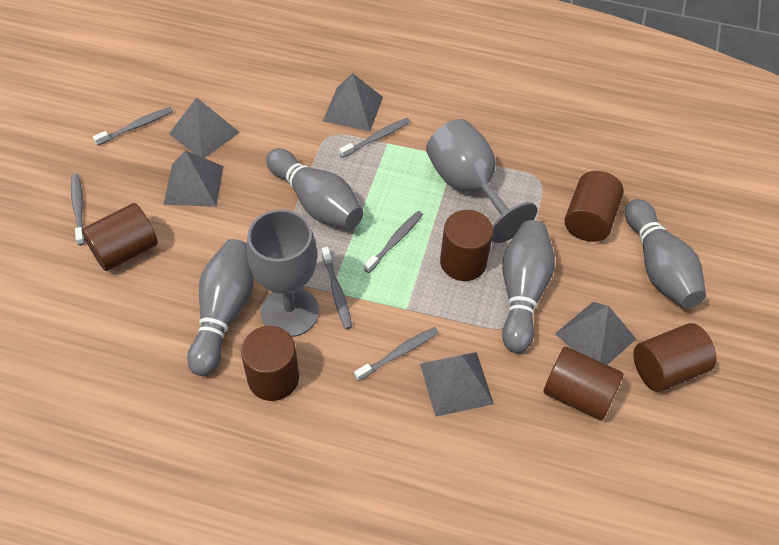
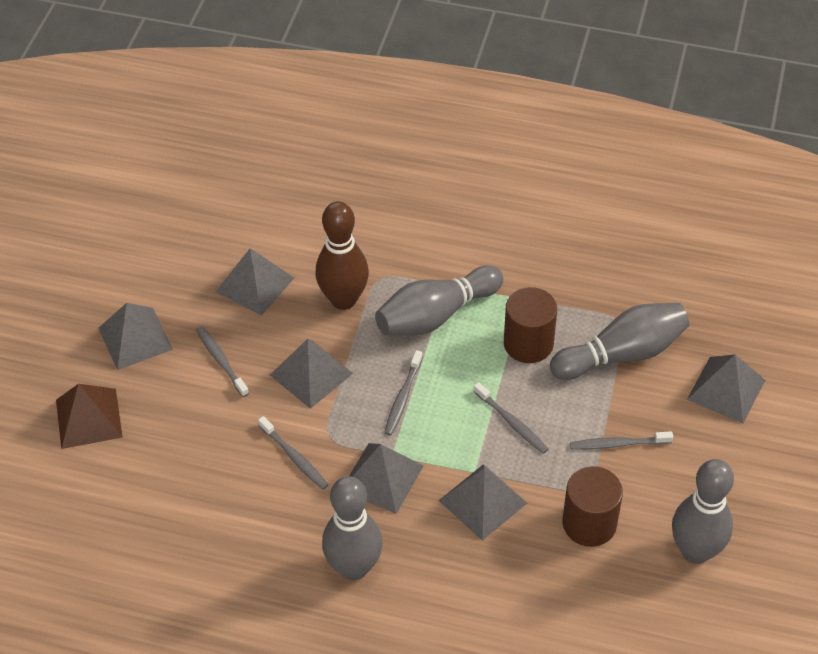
brown bowling pin: 0 -> 1
brown cylinder: 6 -> 2
brown pyramid: 0 -> 1
grey goblet: 2 -> 0
grey pyramid: 5 -> 6
grey toothbrush: 6 -> 5

